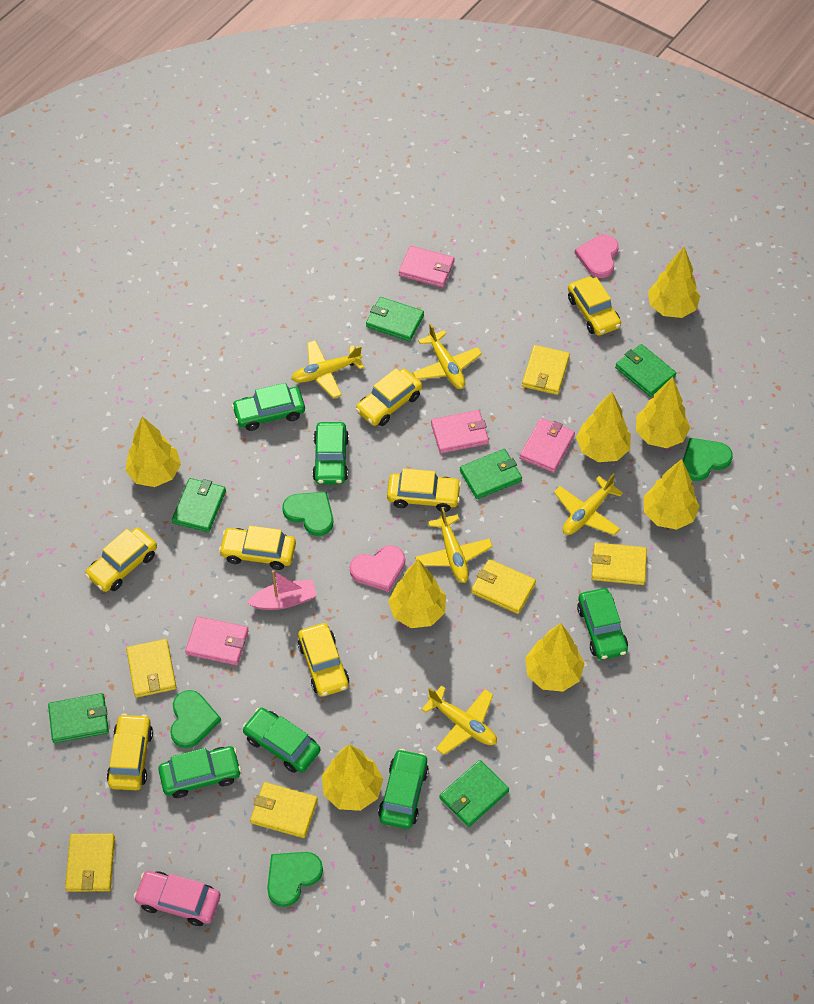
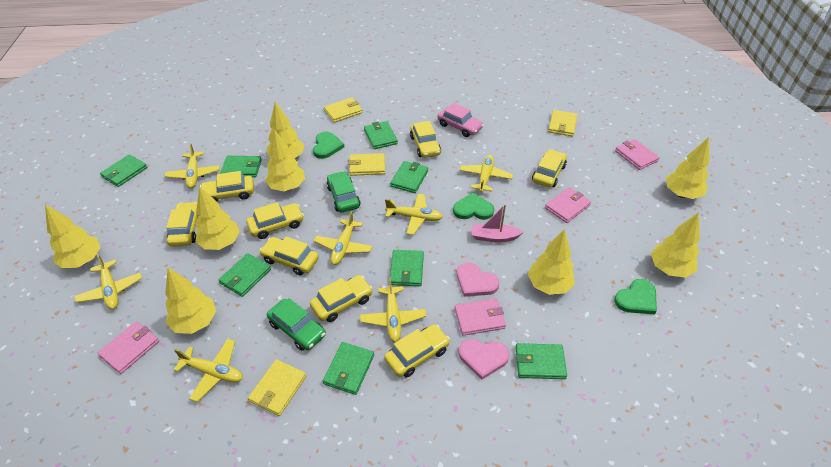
green car: 6 -> 2
green heart: 4 -> 3
green wallet: 6 -> 8
yellow car: 7 -> 8
yellow plane: 5 -> 7
yellow wallet: 6 -> 4

